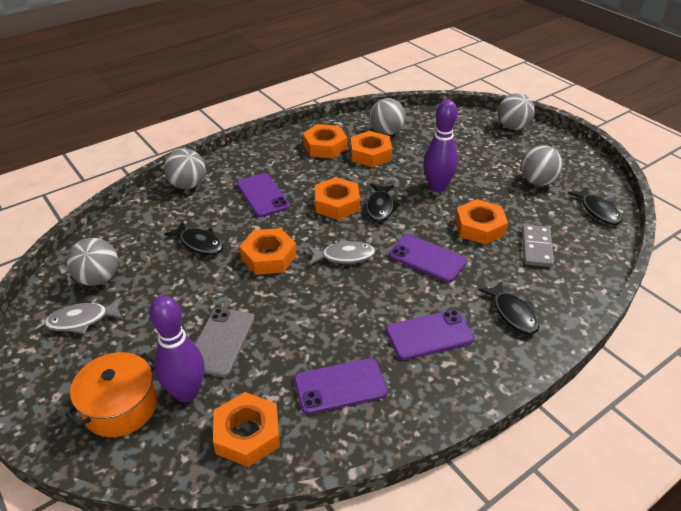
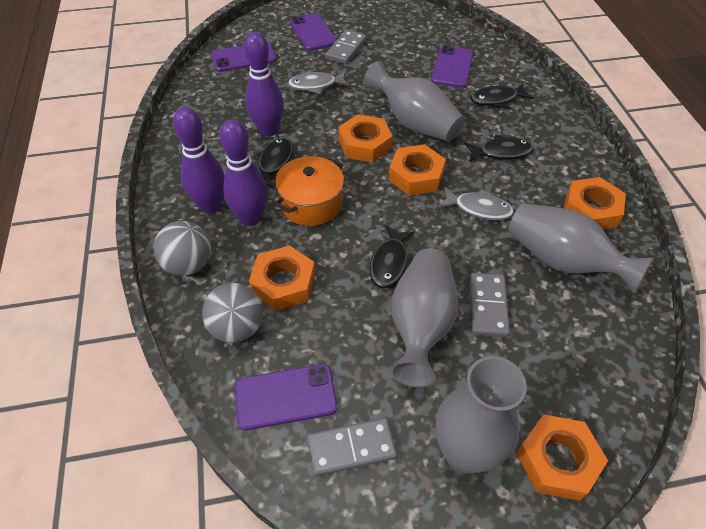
grey ball: 5 -> 2
grey domino: 1 -> 3
grey phone: 1 -> 0
grey vase: 0 -> 4
orange nut: 6 -> 5
purple bowling pin: 2 -> 3

